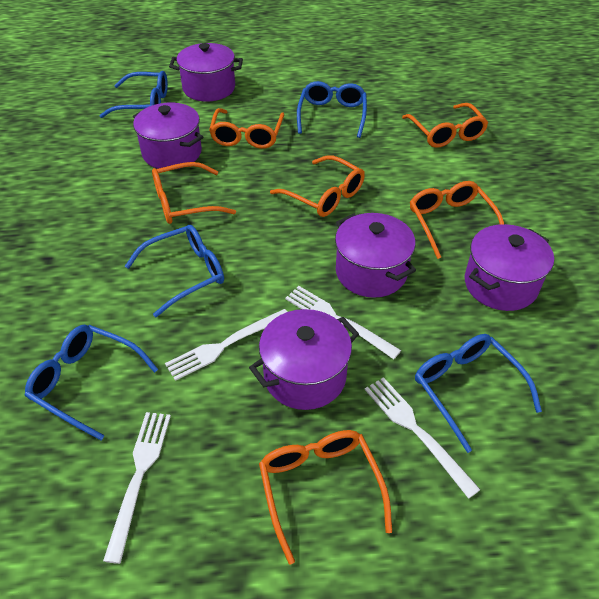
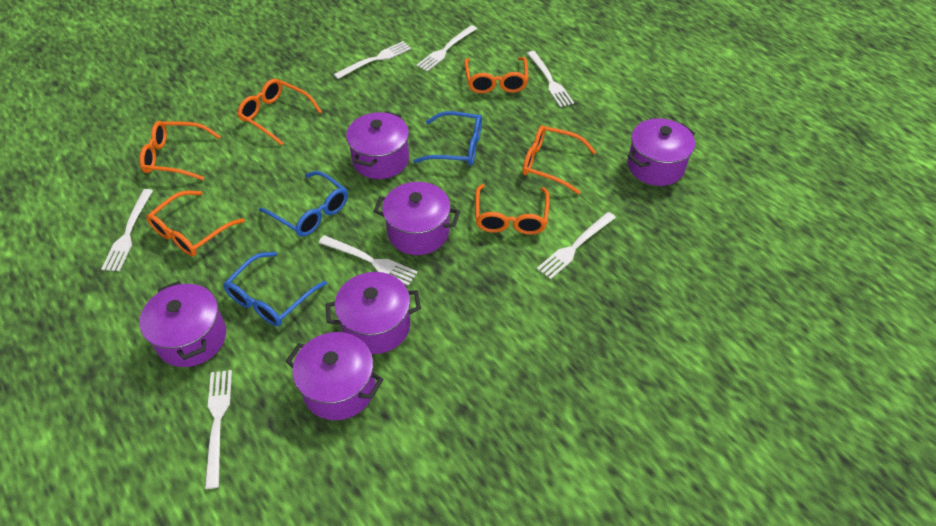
blue glasses: 5 -> 3
purple pot: 5 -> 6
white fork: 4 -> 7

